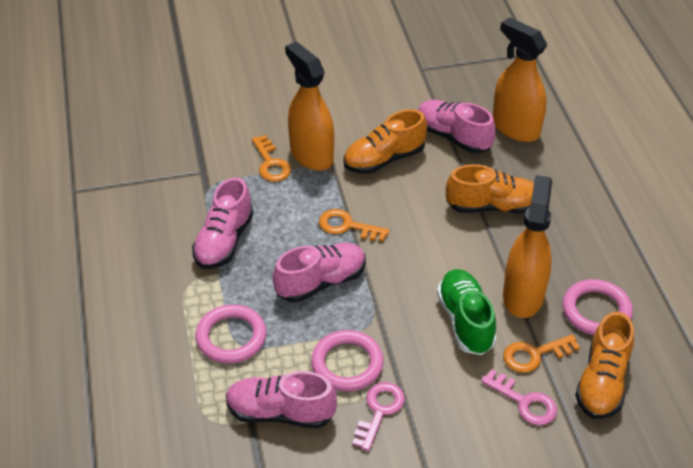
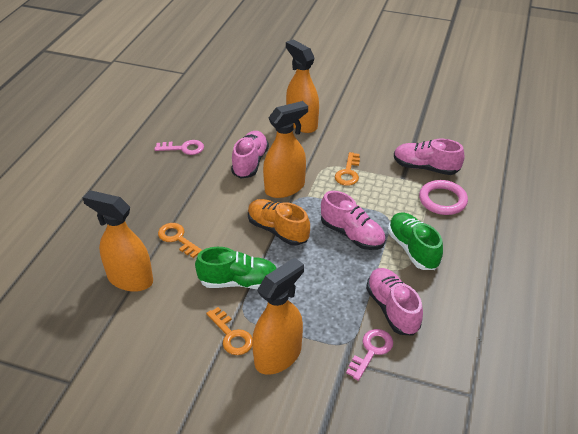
green shoe: 1 -> 2
orange shoe: 3 -> 1
orange spray bottle: 3 -> 4
pink ring: 3 -> 1

